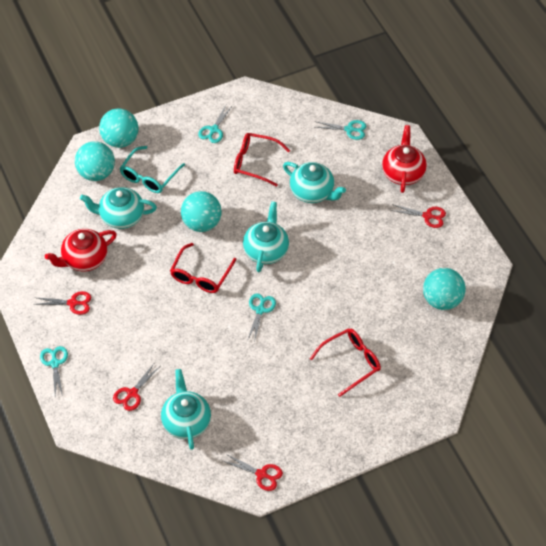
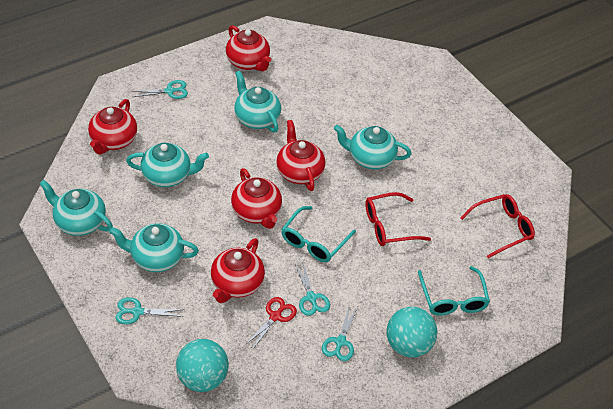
red glasses: 3 -> 2
red scissors: 4 -> 1
red teapot: 2 -> 5
turquoise ball: 4 -> 2
turquoise glasses: 1 -> 2
turquoise teapot: 4 -> 5

